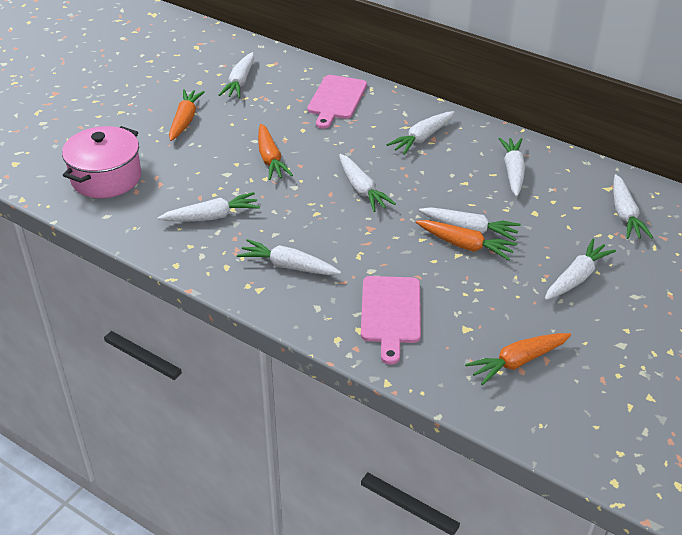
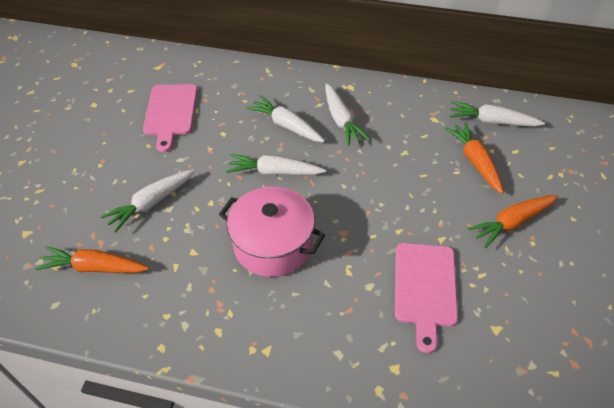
orange carrot: 4 -> 3
white carrot: 9 -> 5

